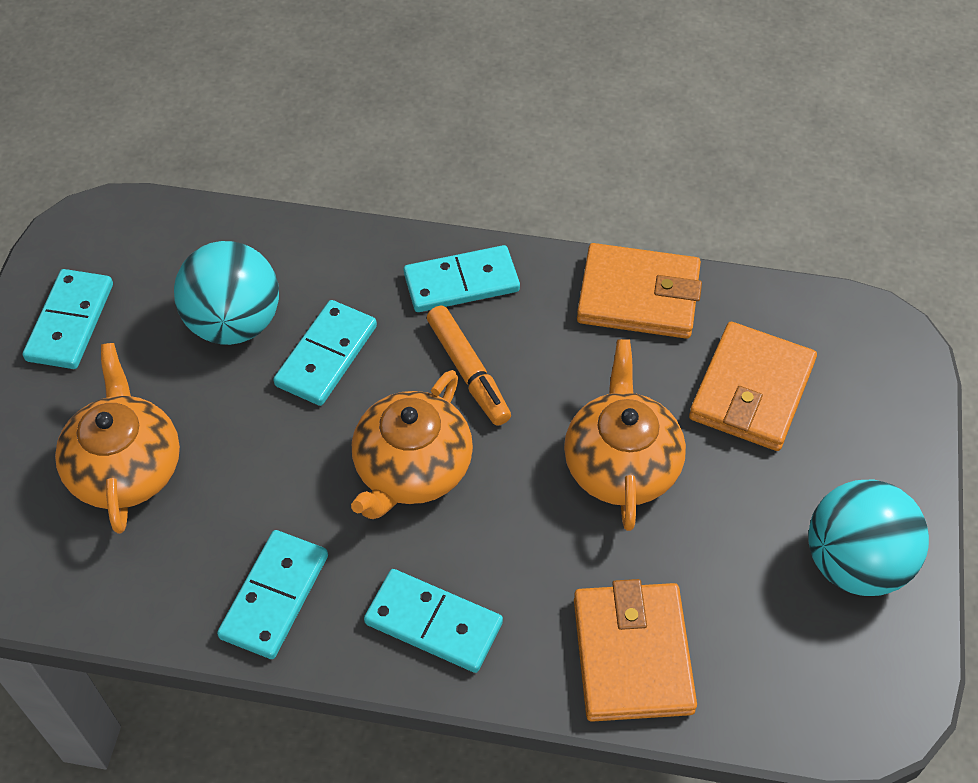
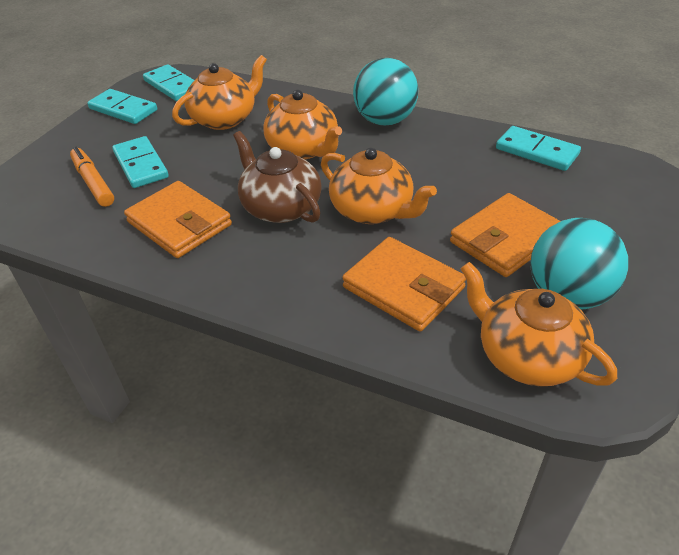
brown teapot: 0 -> 1
orange teapot: 3 -> 4
turquoise domino: 5 -> 4

